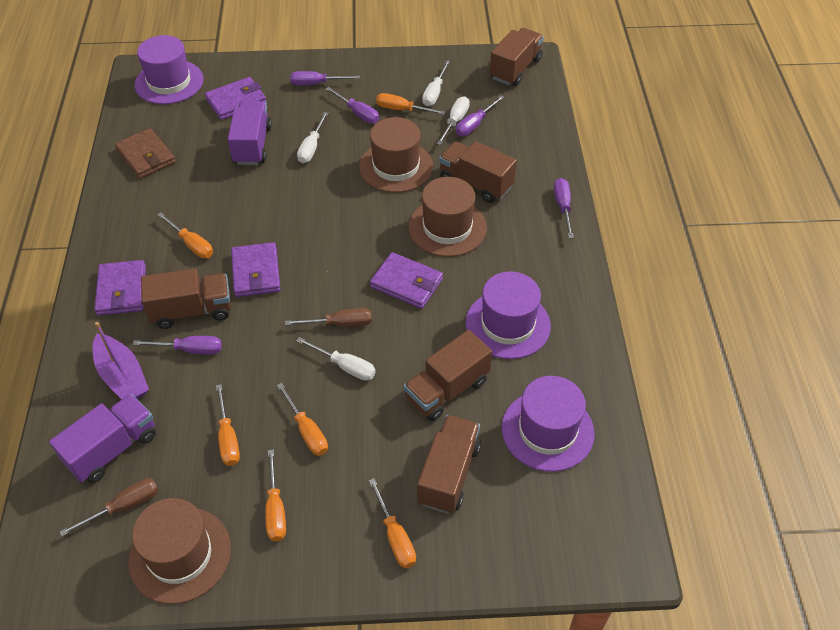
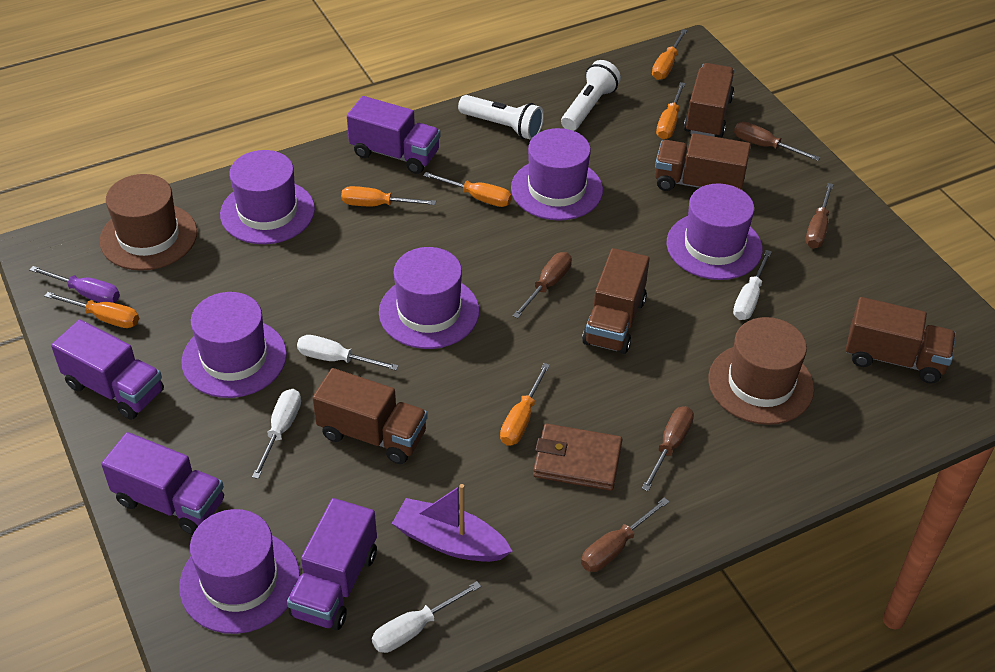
brown hat: 3 -> 2
brown screwdriver: 2 -> 5
purple hat: 3 -> 6
purple screwdriver: 5 -> 1
purple truck: 2 -> 4
purple wallet: 4 -> 0
white flashlight: 0 -> 2

